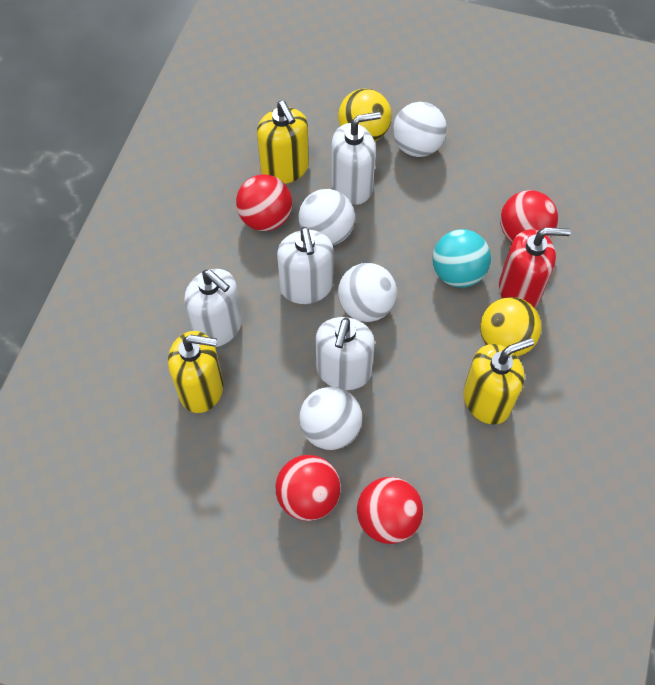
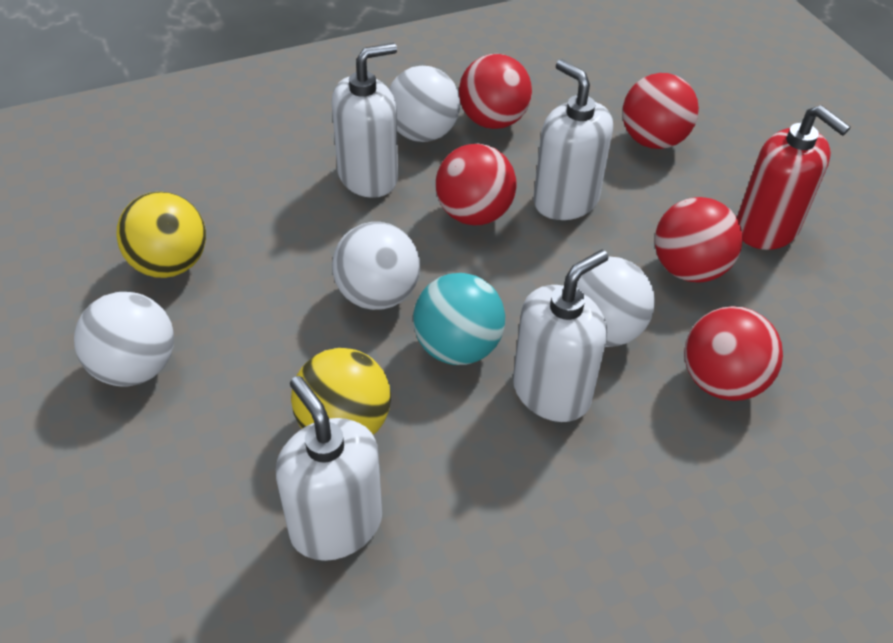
red ball: 4 -> 5
yellow soap dispenser: 3 -> 0

